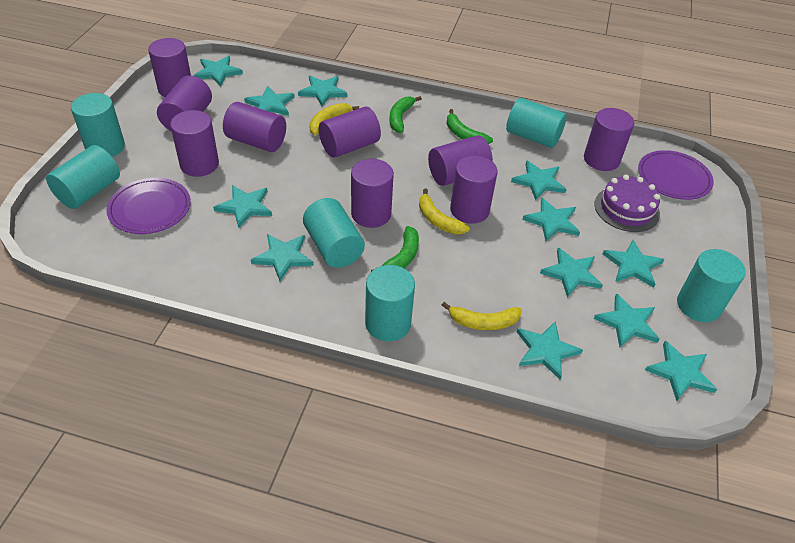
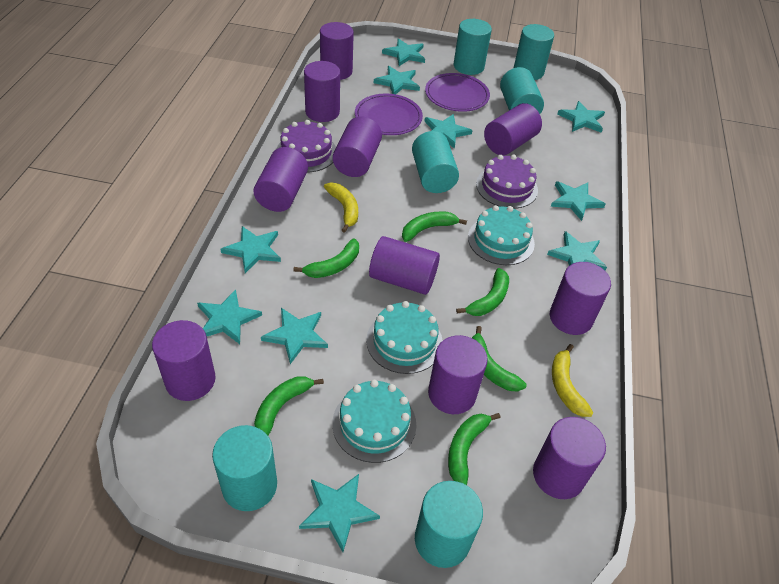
green banana: 3 -> 6
purple cake: 1 -> 2
purple cylinder: 9 -> 10
turquoise cake: 0 -> 3
turquoise star: 12 -> 10
yellow banana: 3 -> 2

